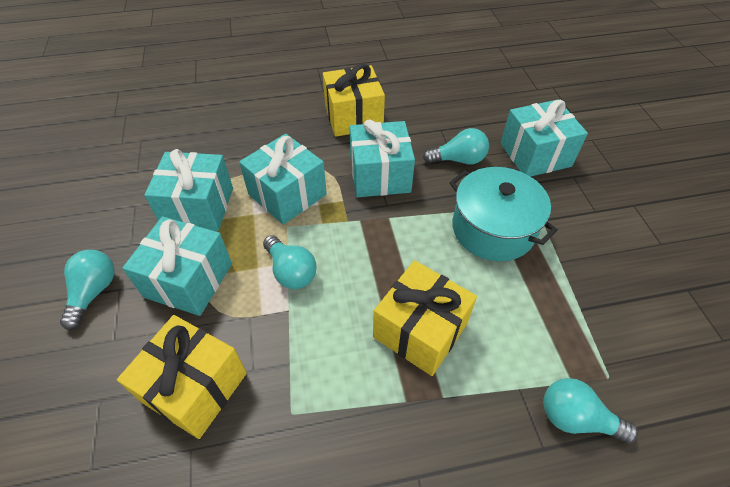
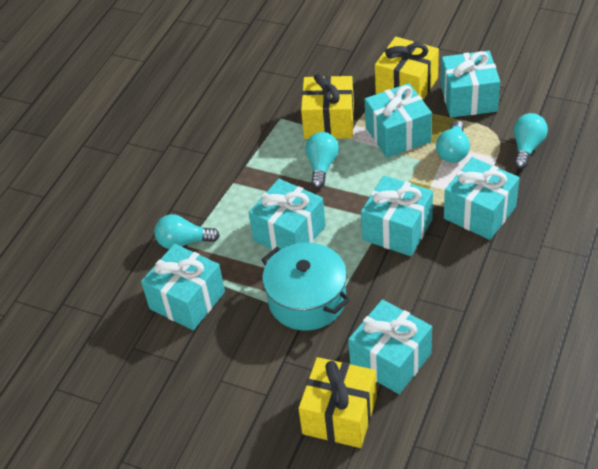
turquoise gift: 5 -> 7

